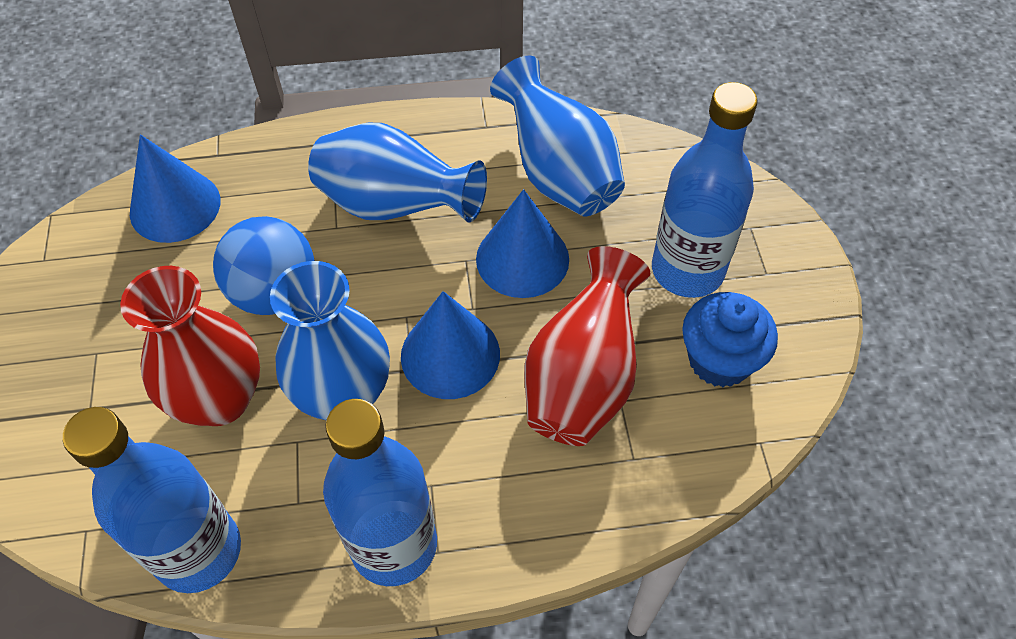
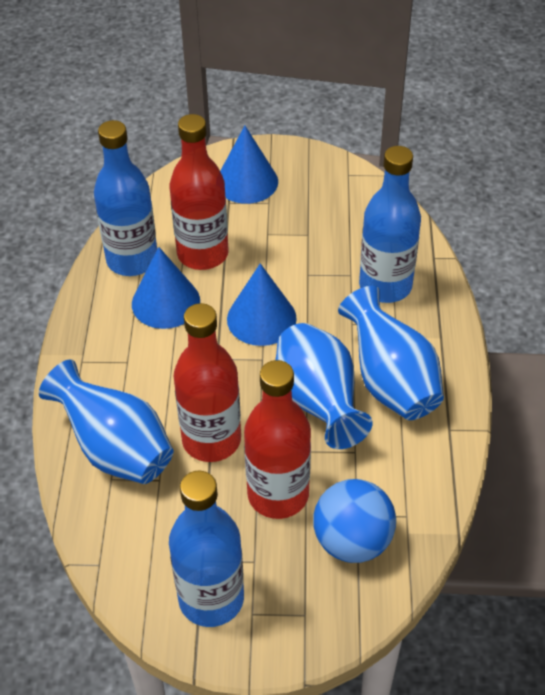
blue cupcake: 1 -> 0
red bottle: 0 -> 3
red vase: 2 -> 0

